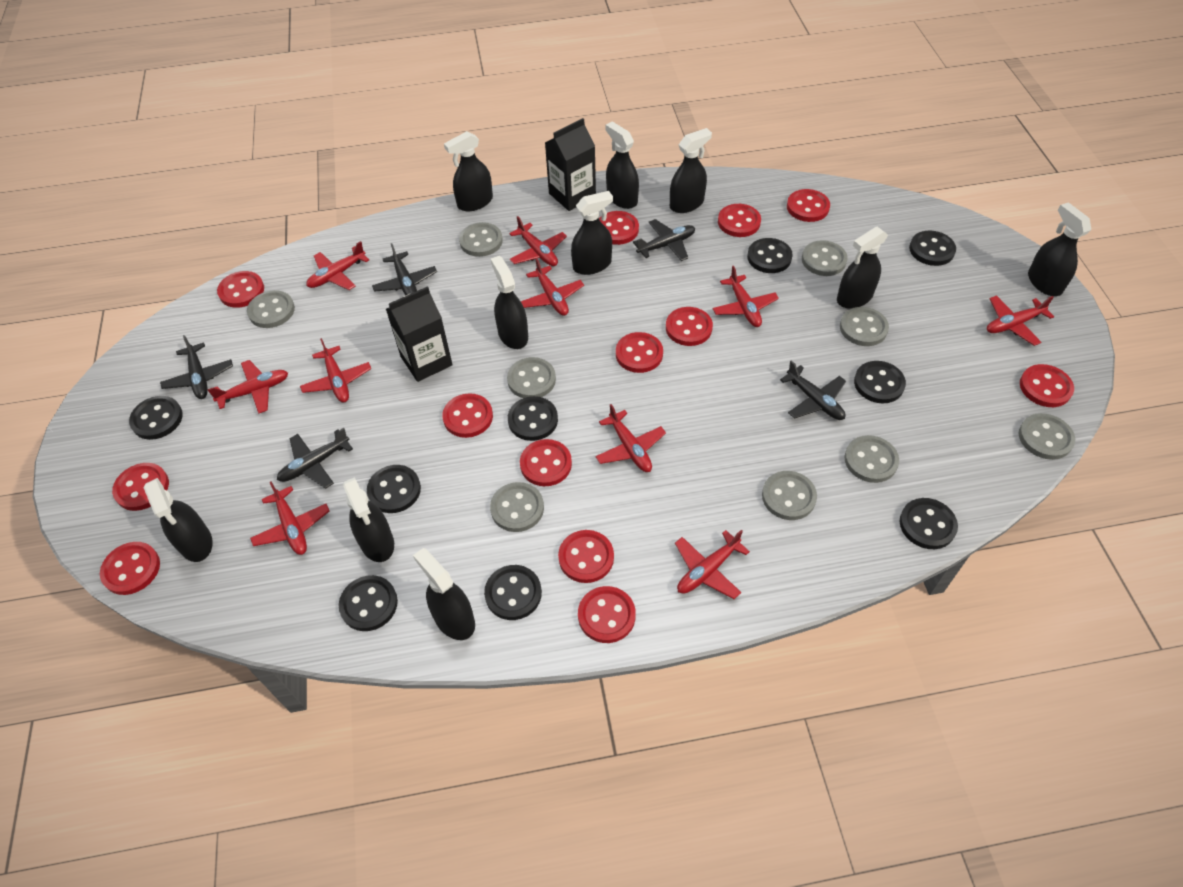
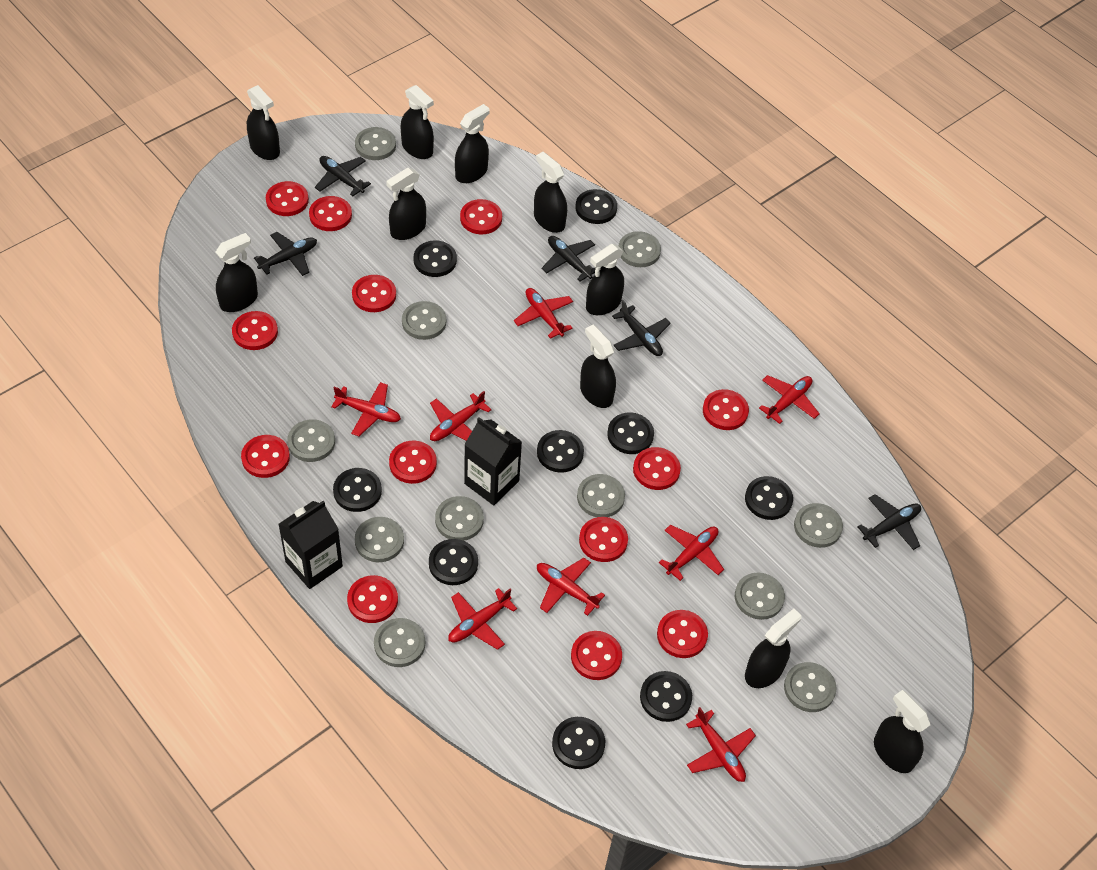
grey button: 9 -> 11
red plane: 10 -> 8

